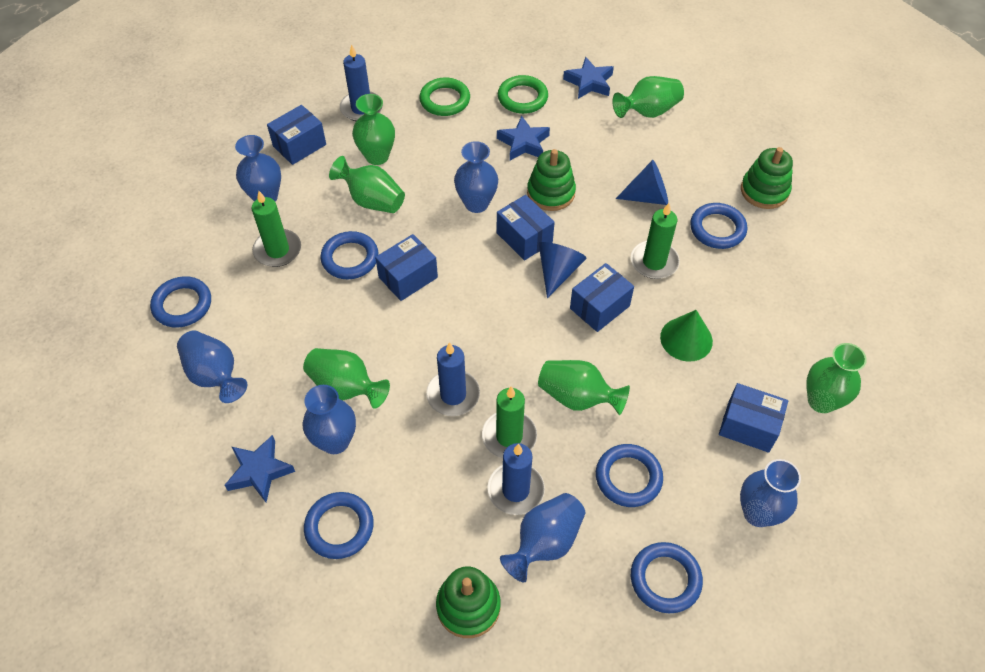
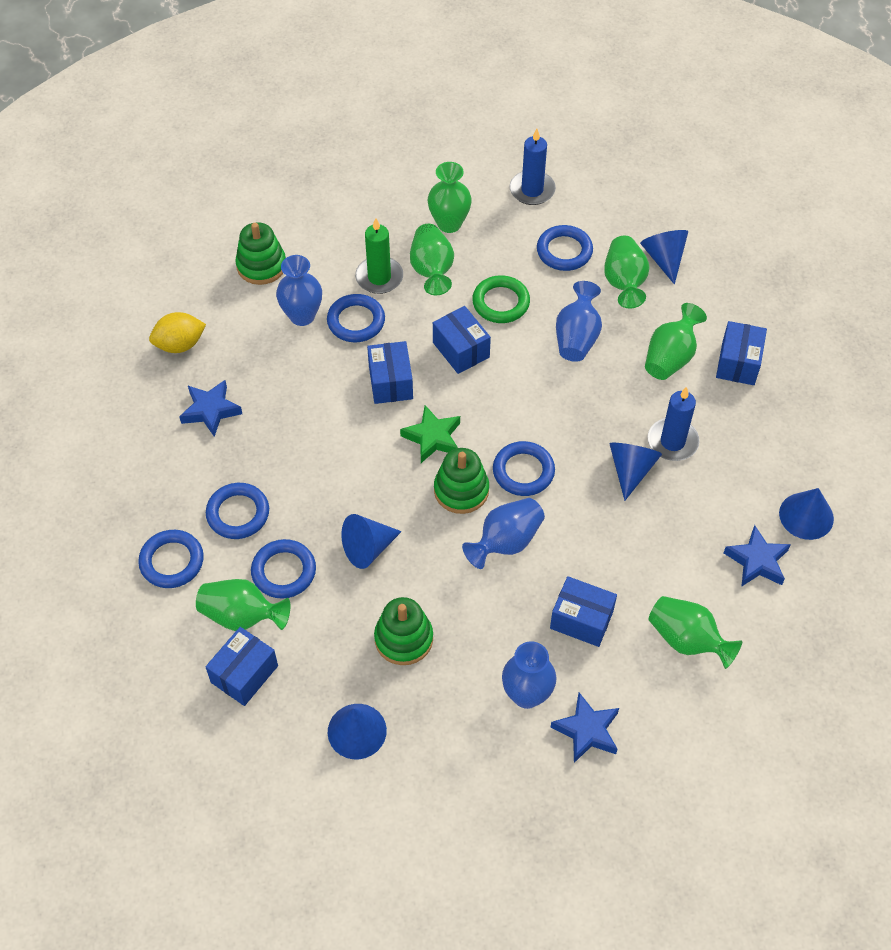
blue candle: 3 -> 2
blue cone: 2 -> 5
blue vase: 6 -> 4
green candle: 3 -> 1
green cone: 1 -> 0
green ring: 2 -> 1
green star: 0 -> 1
yellow lemon: 0 -> 1

